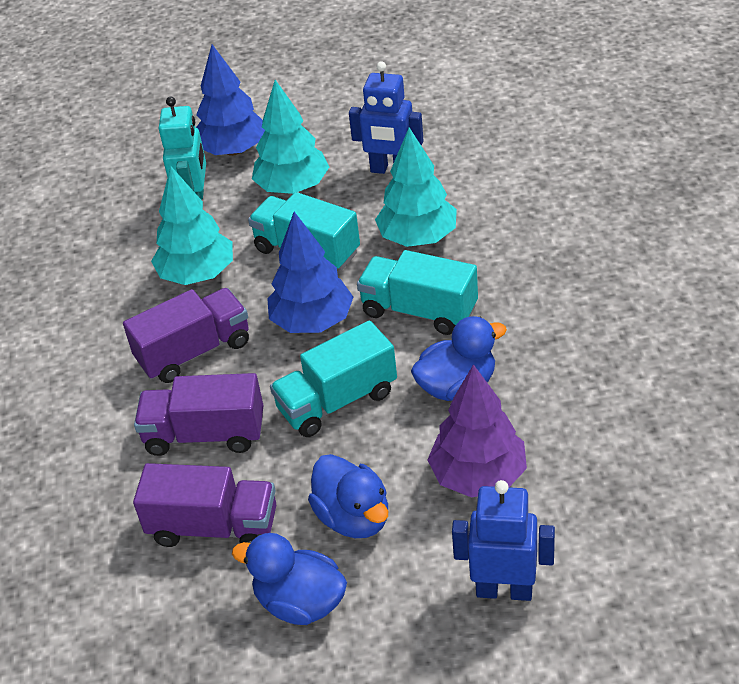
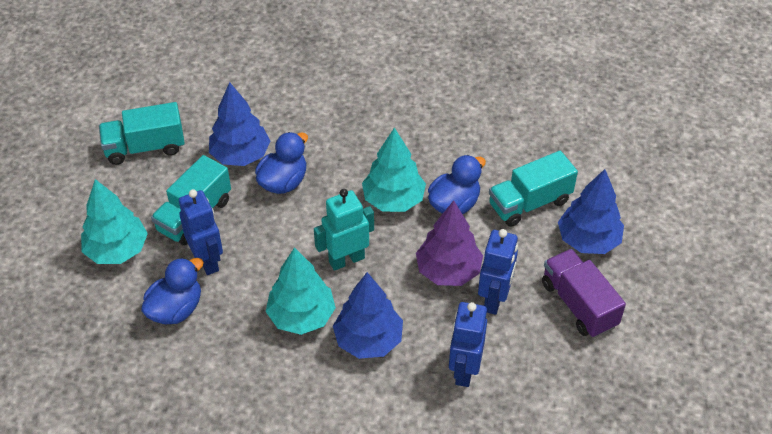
blue robot: 2 -> 3
blue tree: 2 -> 3
purple truck: 3 -> 1

